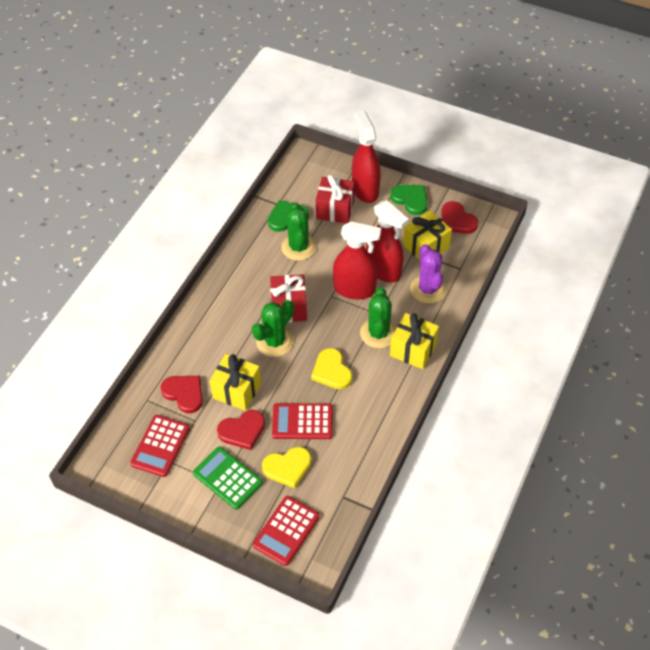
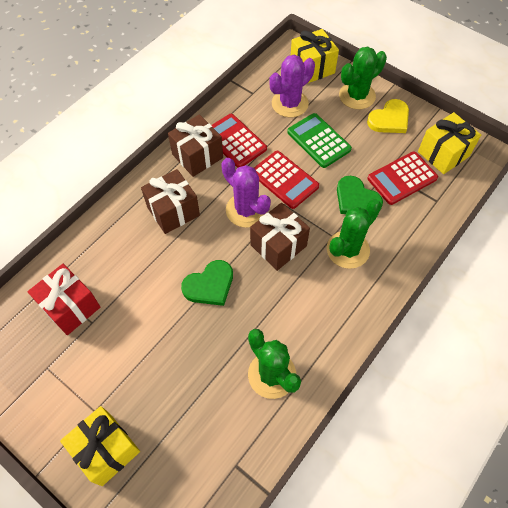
brown gift: 0 -> 3
purple cactus: 1 -> 2
red gift: 2 -> 1
red heart: 3 -> 0
red spray bottle: 3 -> 0
yellow heart: 2 -> 1

